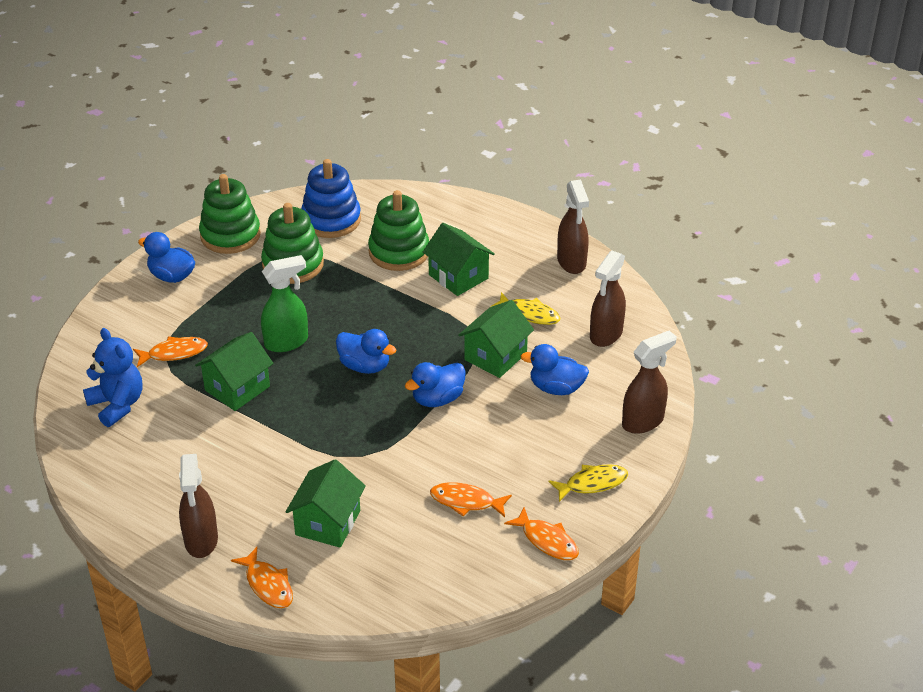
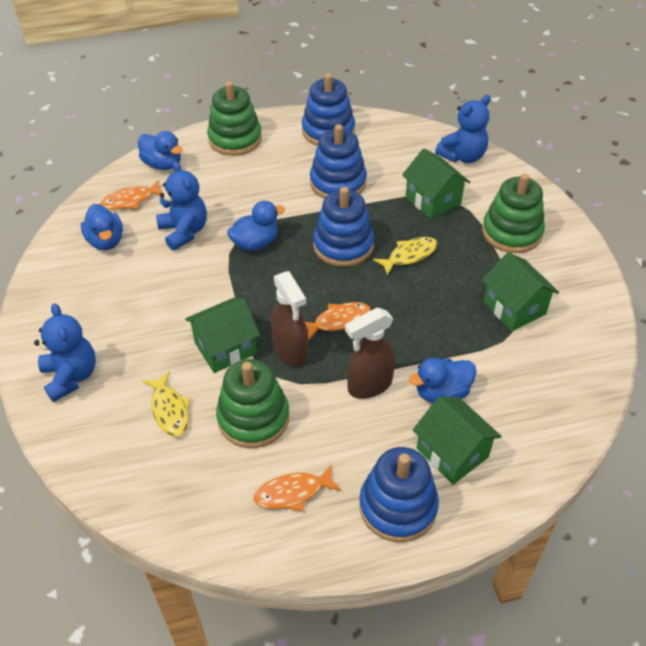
blue stacking toy: 1 -> 4
blue teddy bear: 1 -> 3
brown spray bottle: 4 -> 2
green spray bottle: 1 -> 0
orange fish: 4 -> 3

